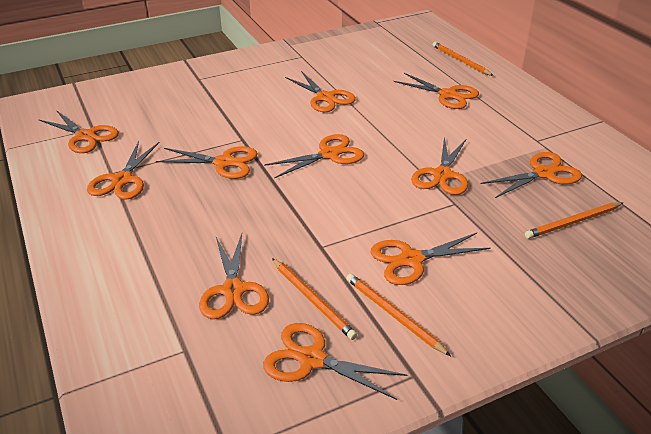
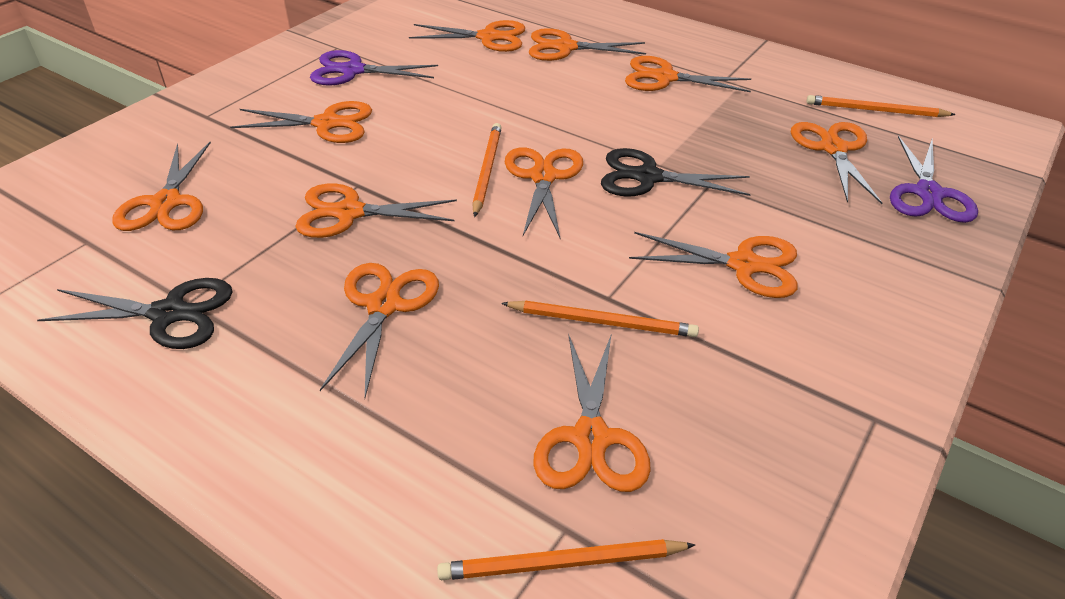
black scissors: 0 -> 2
purple scissors: 0 -> 2

